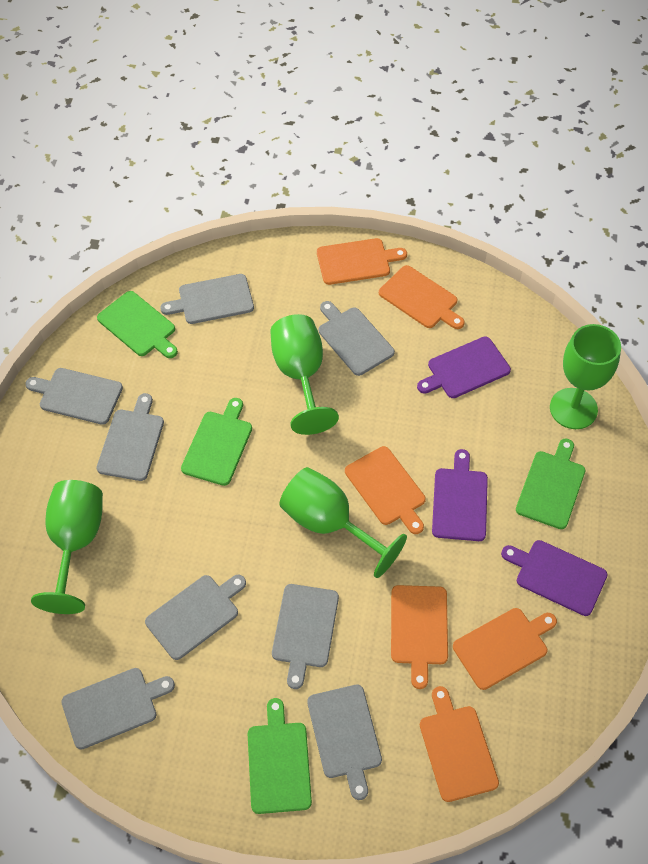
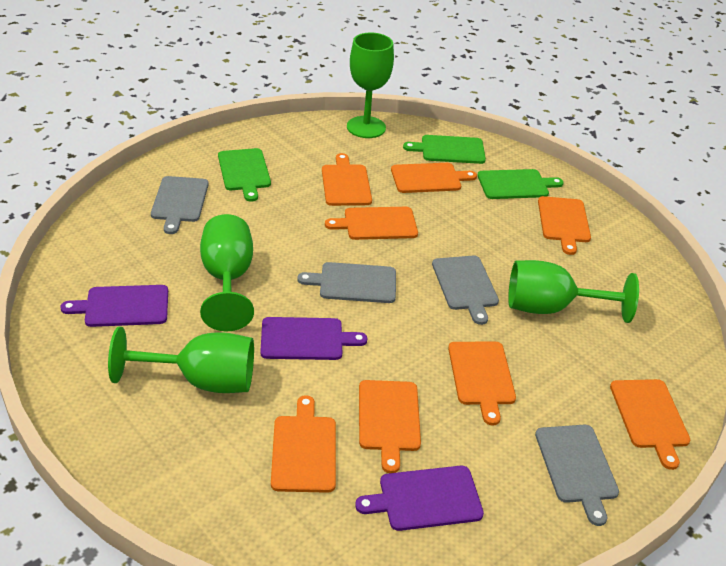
green cutting board: 4 -> 3
grey cutting board: 8 -> 4
orange cutting board: 6 -> 8

